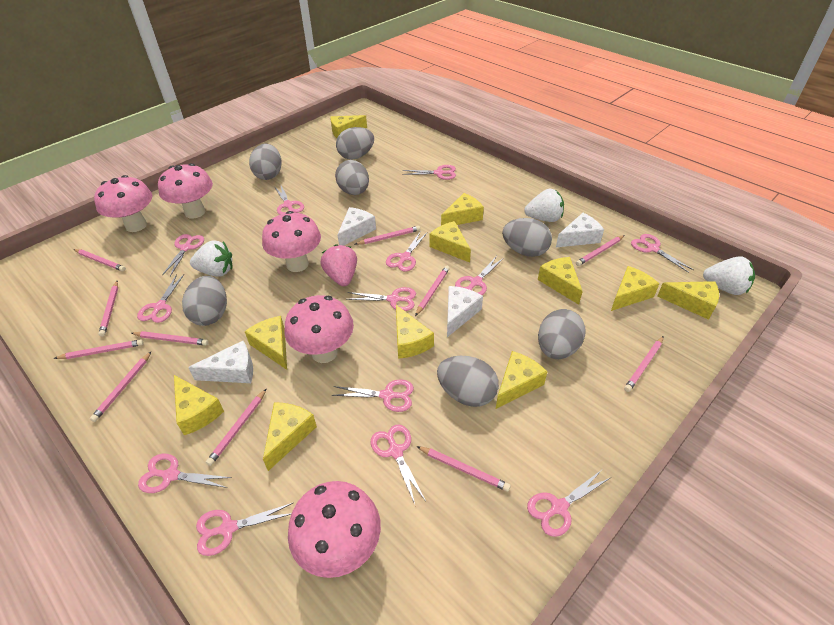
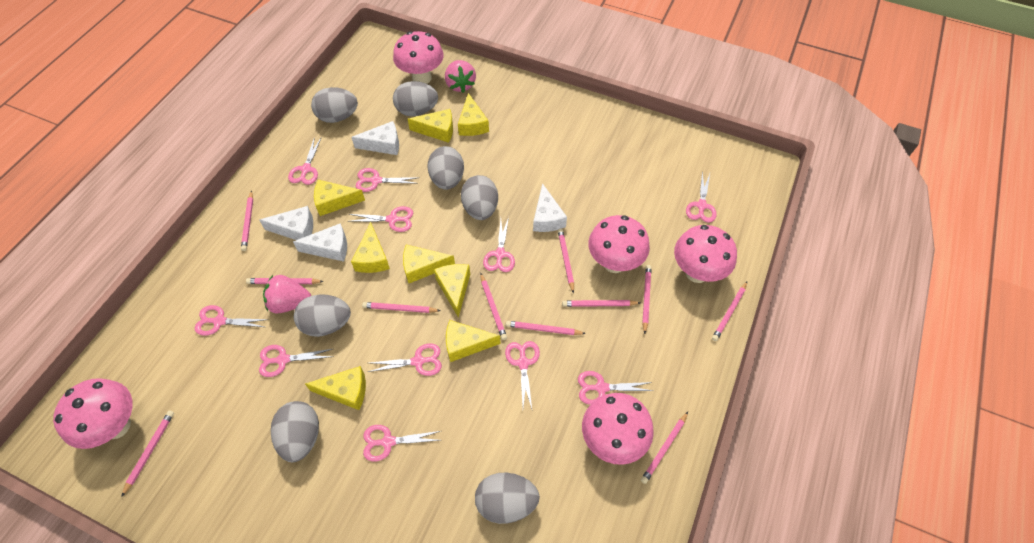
pink scissors: 13 -> 11
pink strawberry: 1 -> 2
white strawberry: 3 -> 0
yellow cheese: 11 -> 8

